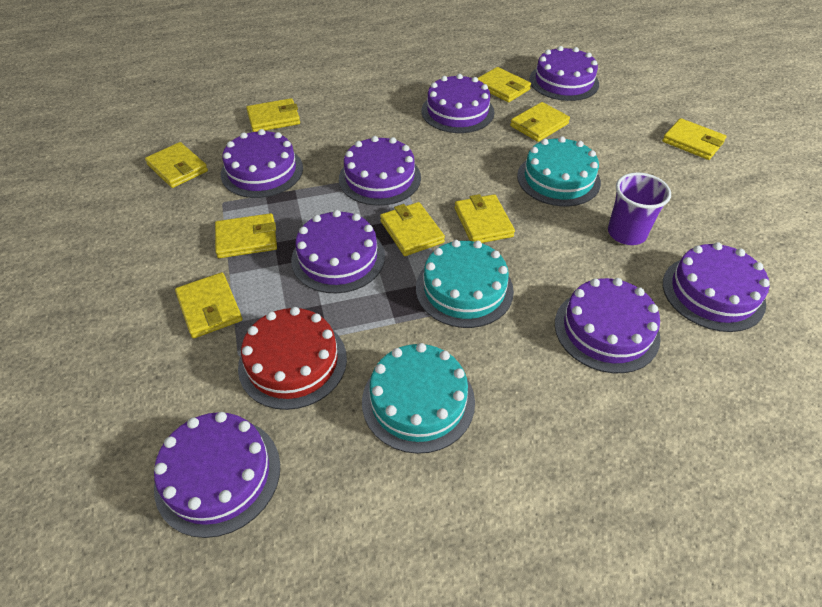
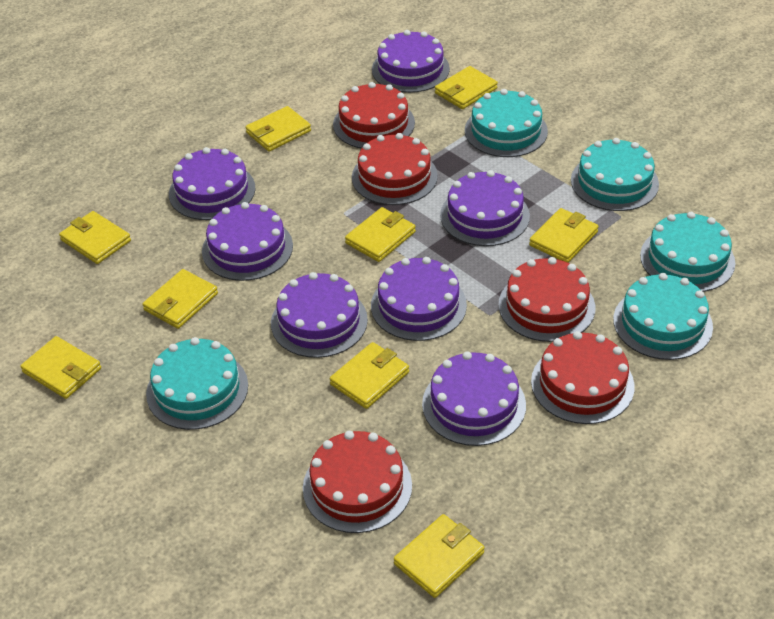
purple cake: 8 -> 7
purple cup: 1 -> 0
red cake: 1 -> 5
turquoise cake: 3 -> 5

